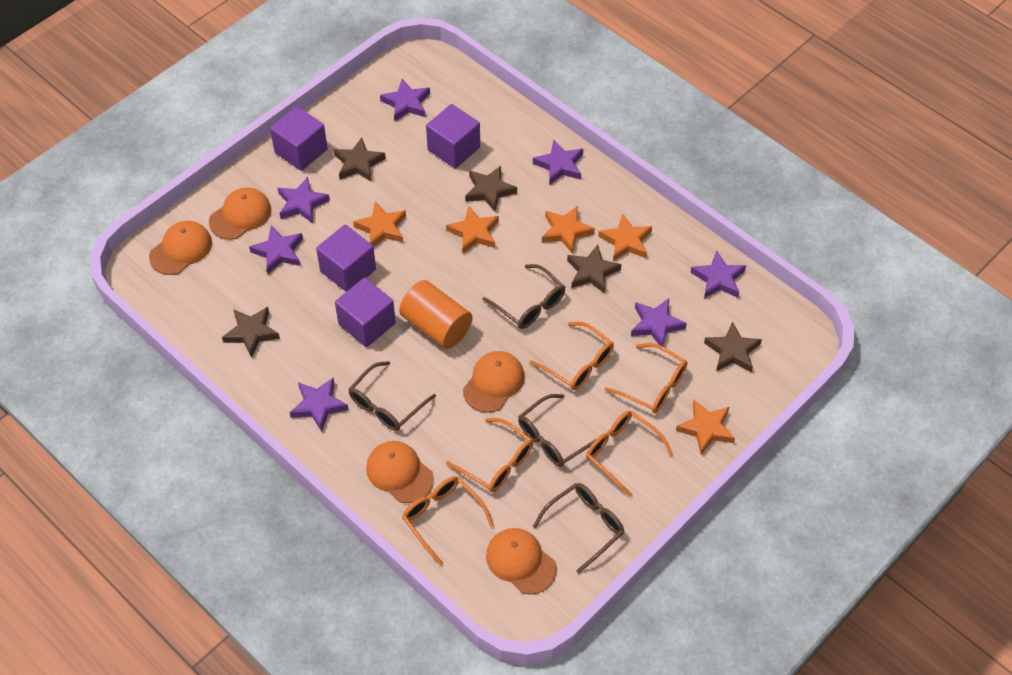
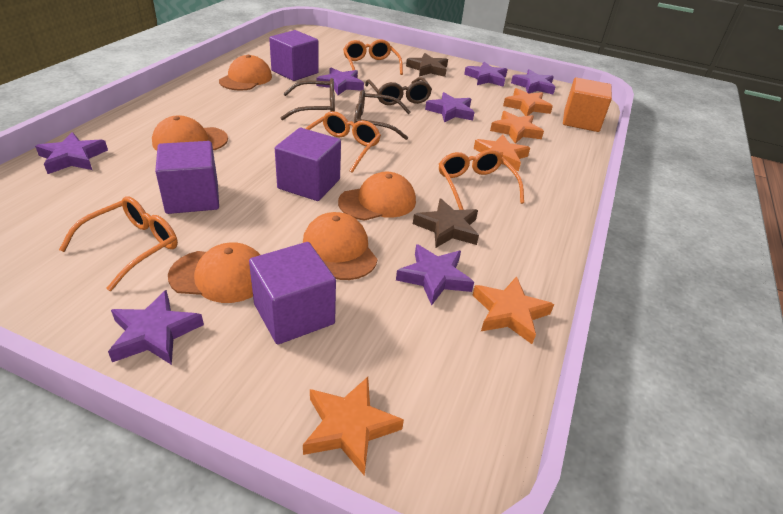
brown glasses: 4 -> 3
brown star: 5 -> 2
orange cube: 0 -> 1
orange cylinder: 1 -> 0
orange glasses: 5 -> 4

